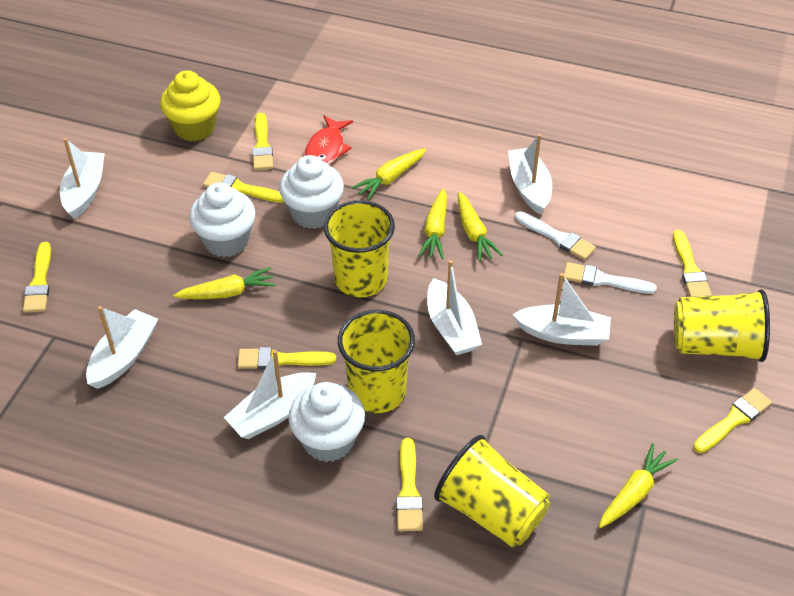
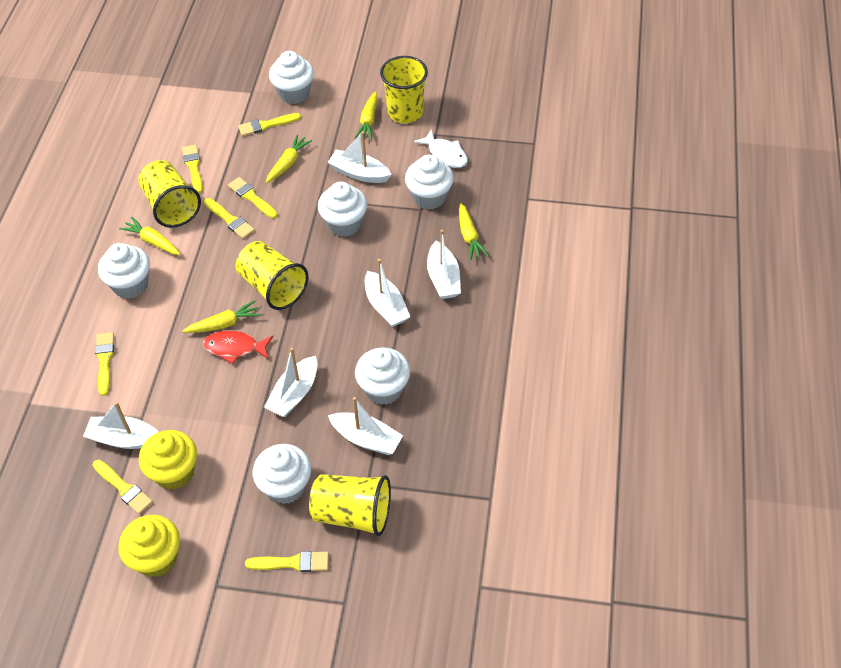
white brush: 2 -> 0
white cupcake: 3 -> 6
white fish: 0 -> 1
yellow cupcake: 1 -> 2

